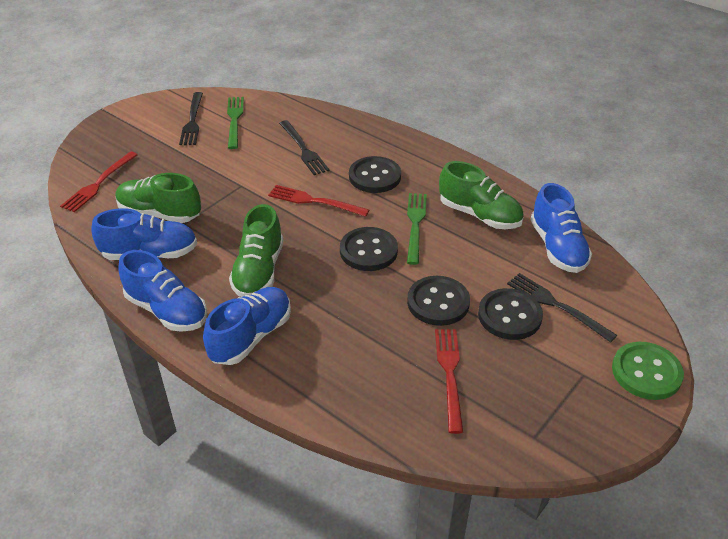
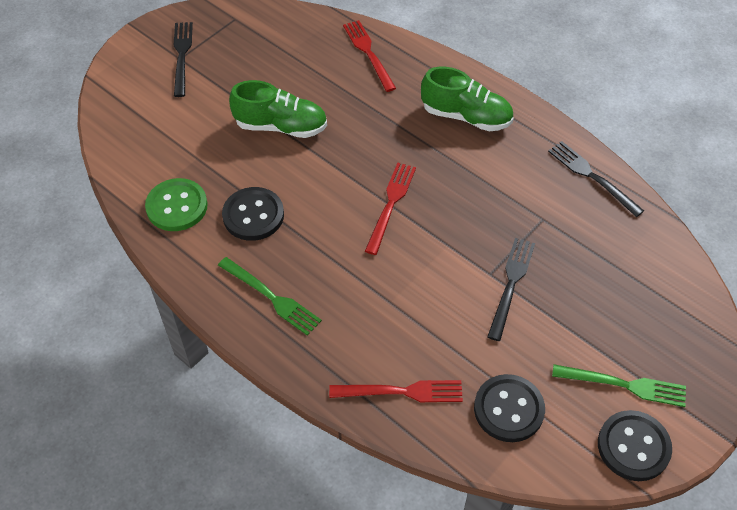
black button: 4 -> 3
blue shoe: 4 -> 0
green shoe: 3 -> 2

